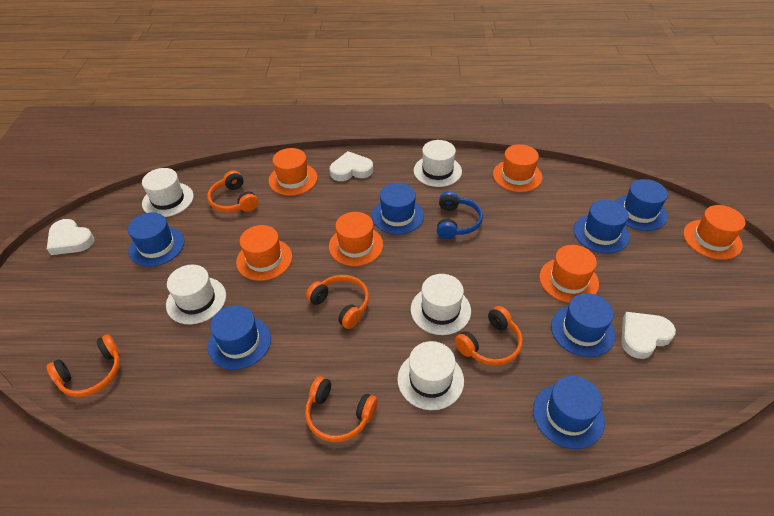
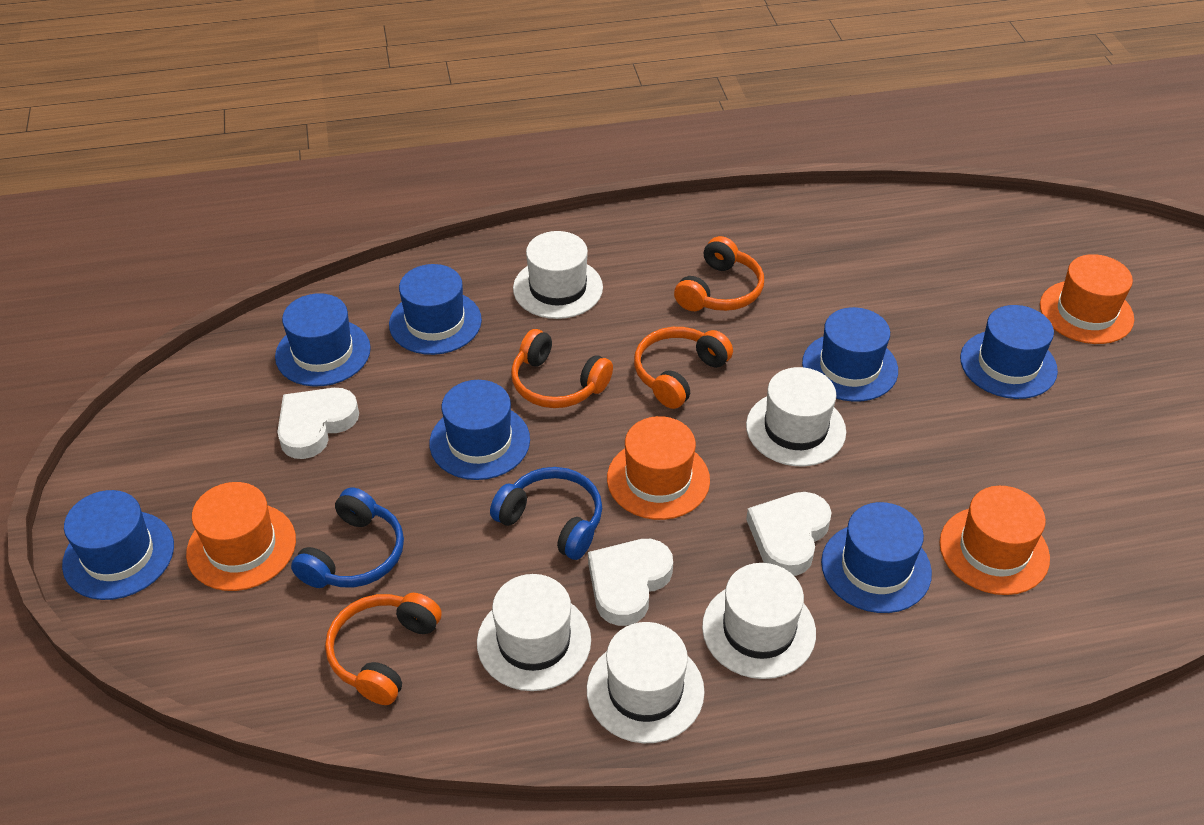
blue headphones: 1 -> 2
orange hat: 6 -> 4
orange headphones: 5 -> 4

